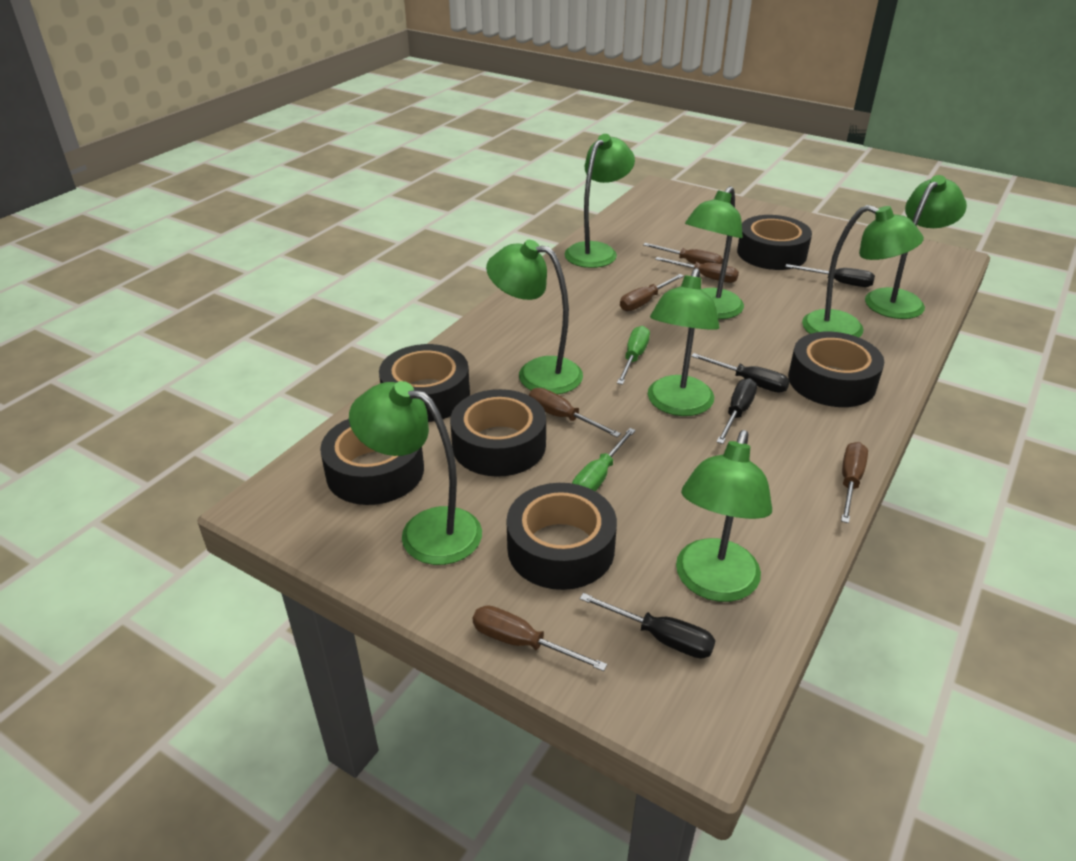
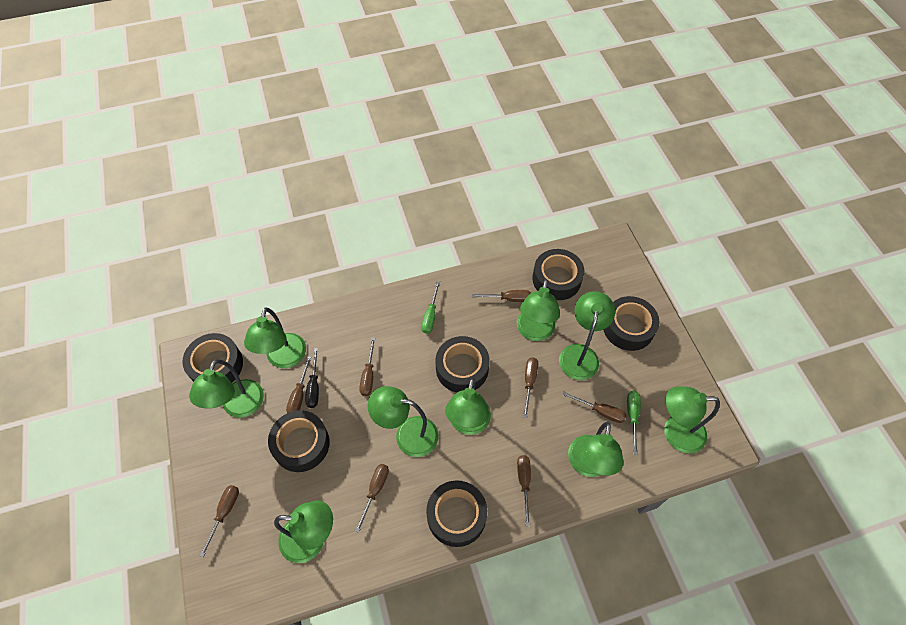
black screwdriver: 4 -> 1
brown screwdriver: 6 -> 8
green lamp: 8 -> 9

